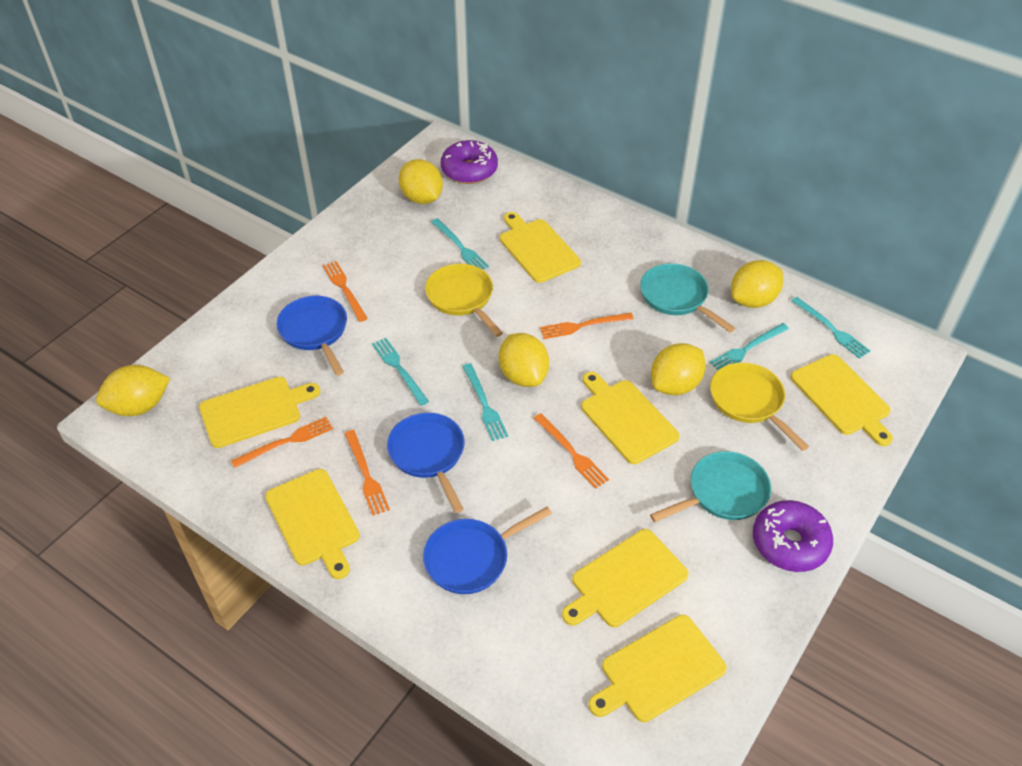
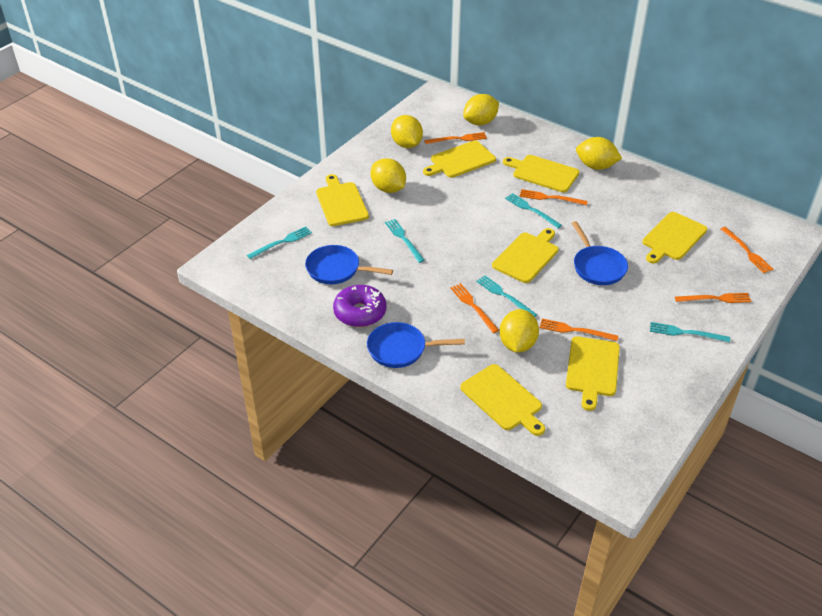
orange fork: 5 -> 6
purple donut: 2 -> 1
turquoise pan: 2 -> 0
yellow pan: 2 -> 0

